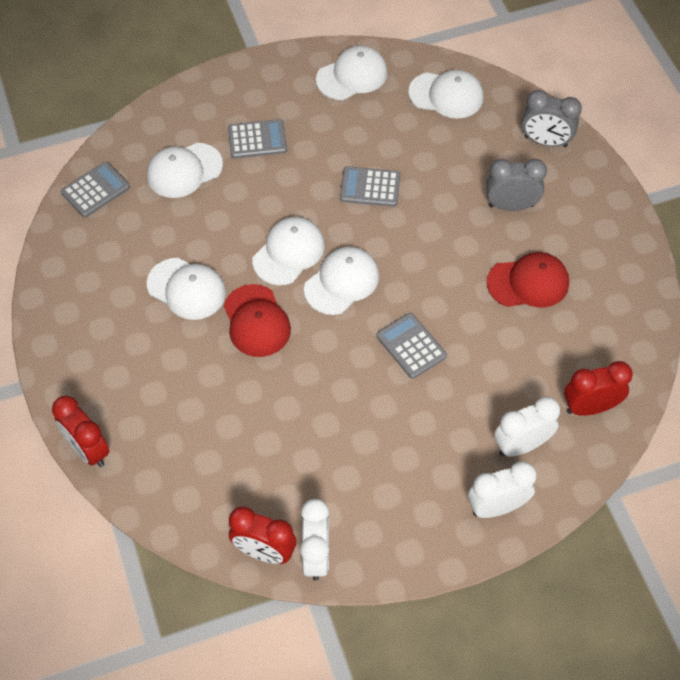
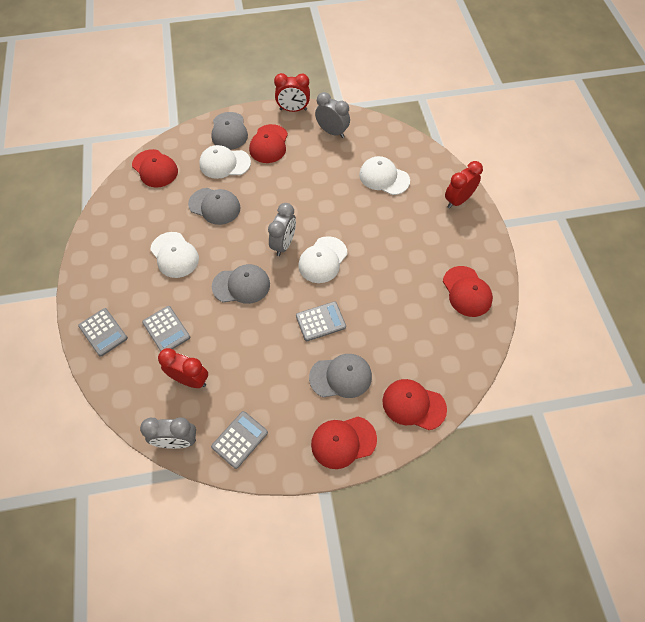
grey cap: 0 -> 4
grey clock: 2 -> 3
red cap: 2 -> 5
white cap: 6 -> 4
white clock: 3 -> 0

